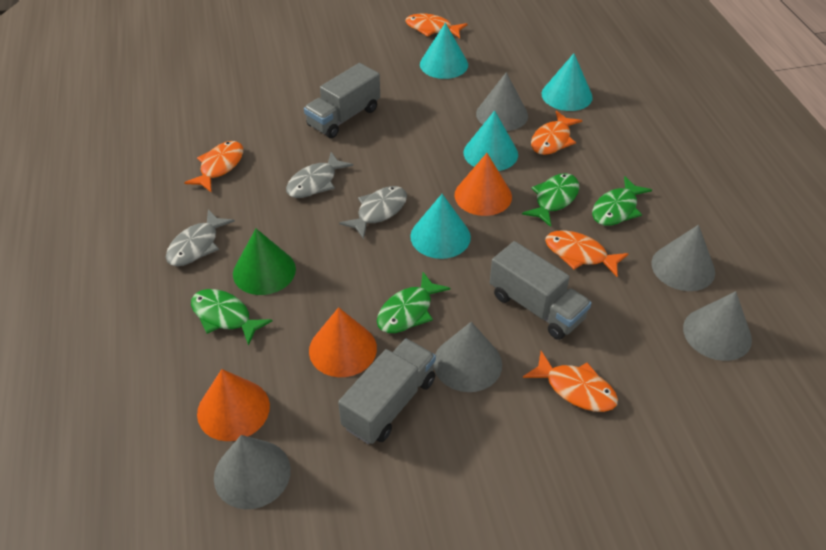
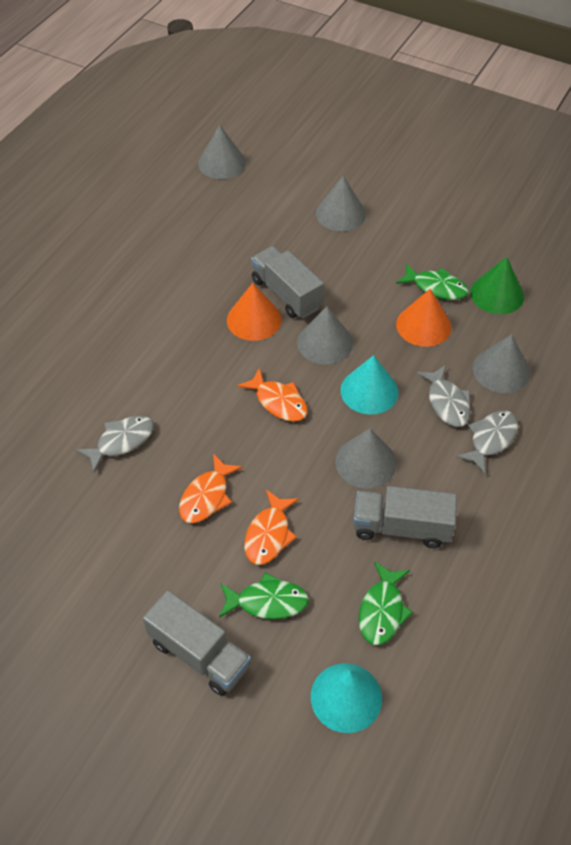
green fish: 4 -> 3
orange cone: 3 -> 2
orange fish: 5 -> 3
turquoise cone: 4 -> 2

